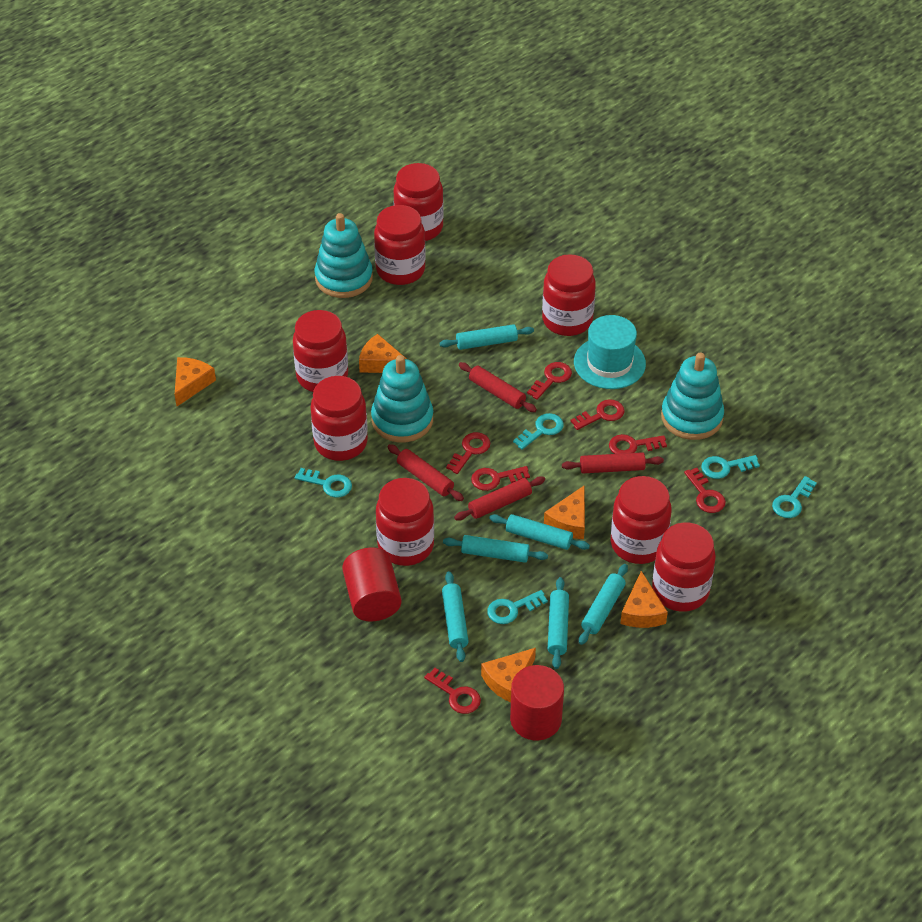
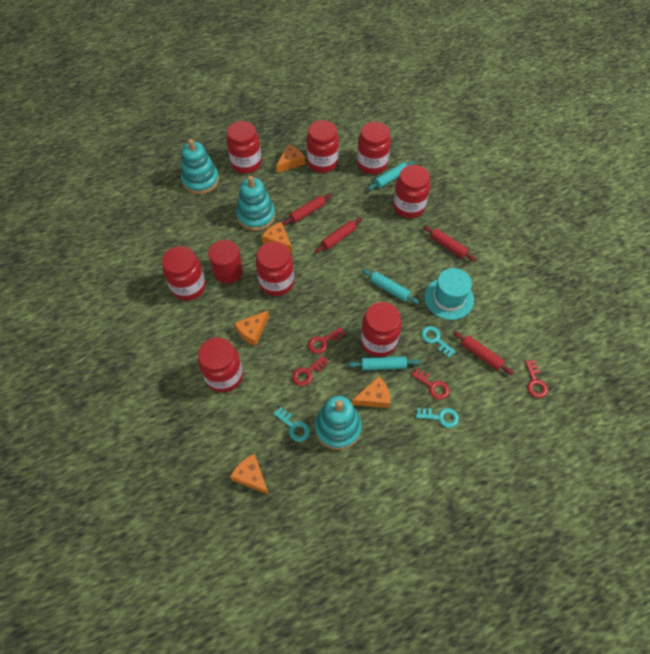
red cylinder: 2 -> 1
red key: 7 -> 4
turquoise key: 5 -> 3
turquoise rolling pin: 6 -> 3

